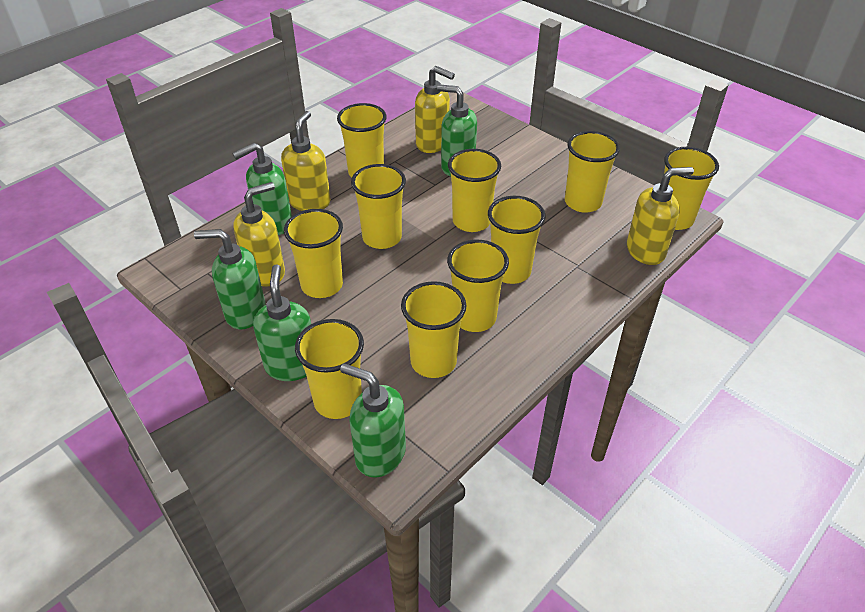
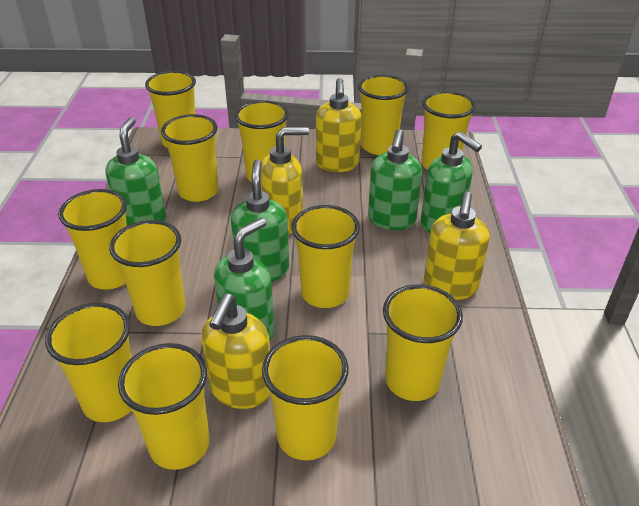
yellow cup: 10 -> 12

